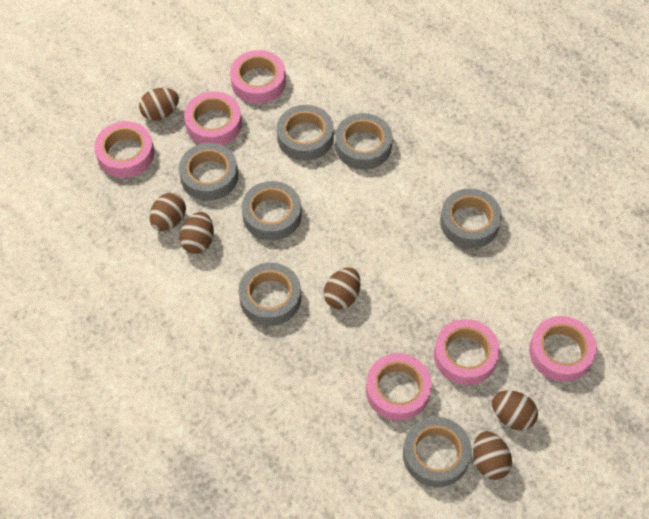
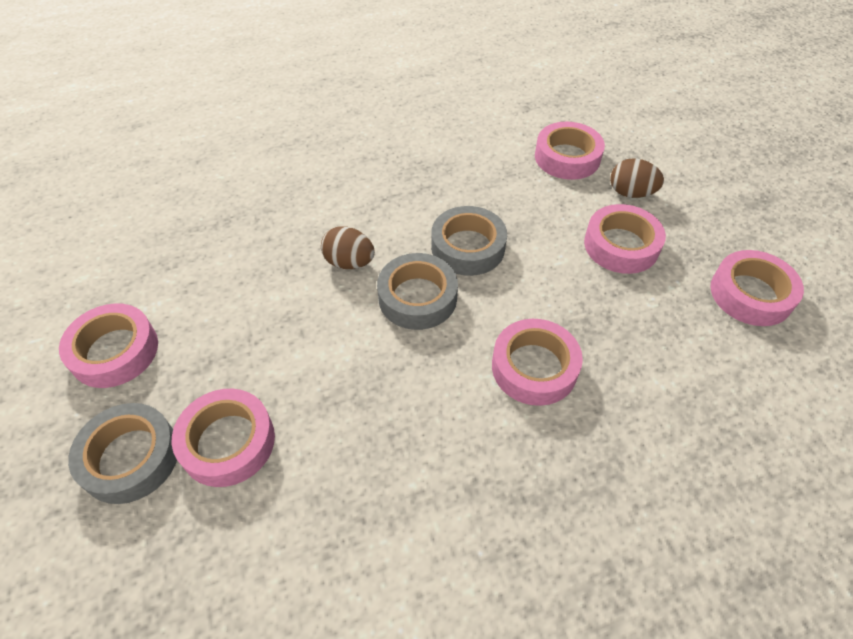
brown egg: 6 -> 2
grey tape: 7 -> 3

